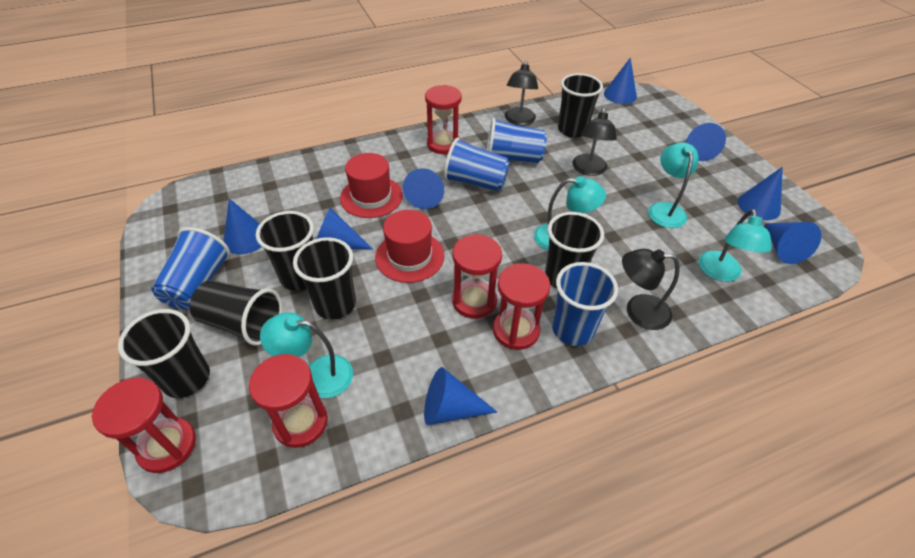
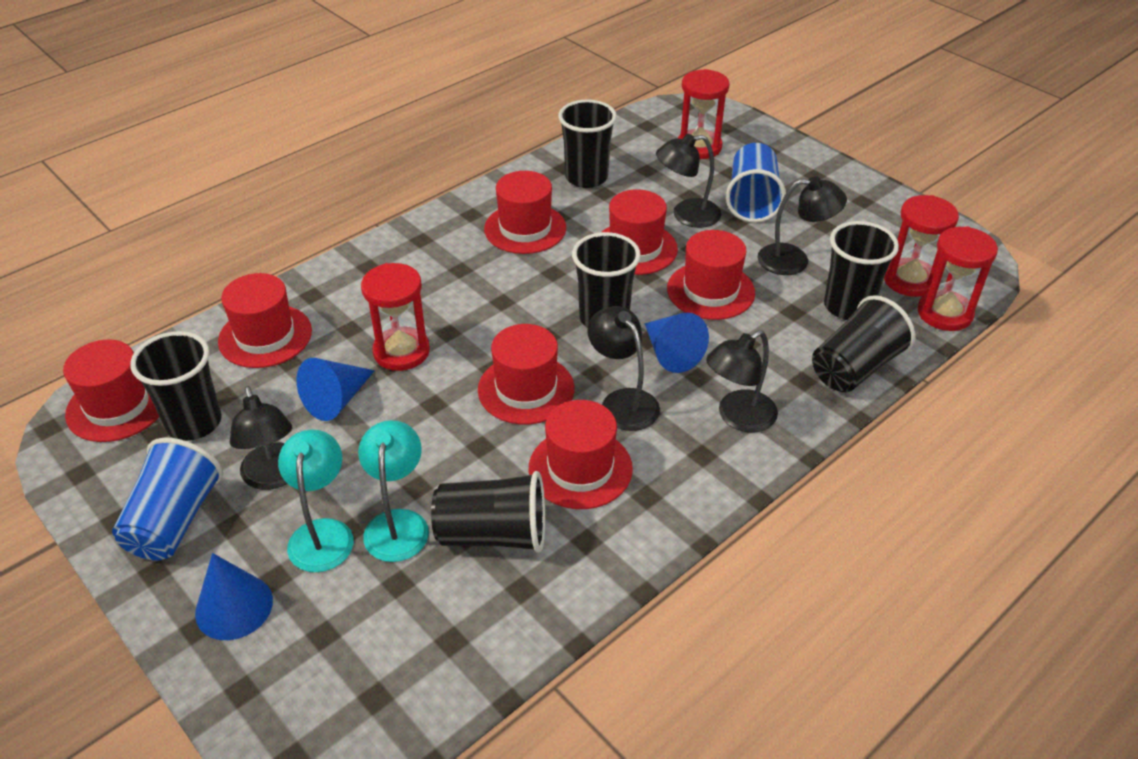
black lamp: 3 -> 5
blue cone: 8 -> 3
blue cup: 4 -> 2
red hat: 2 -> 7
red hourglass: 5 -> 4
turquoise lamp: 4 -> 2

